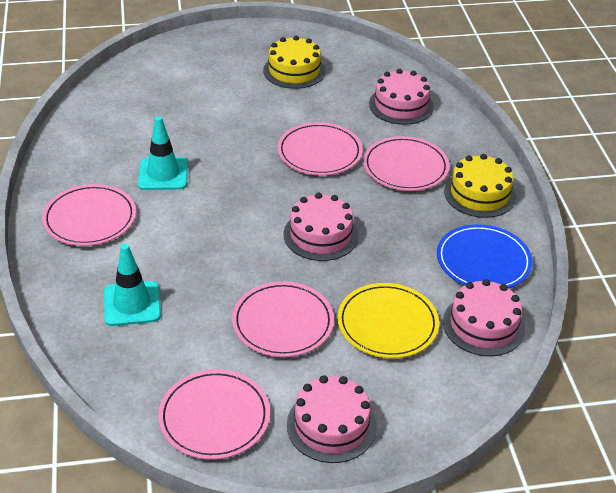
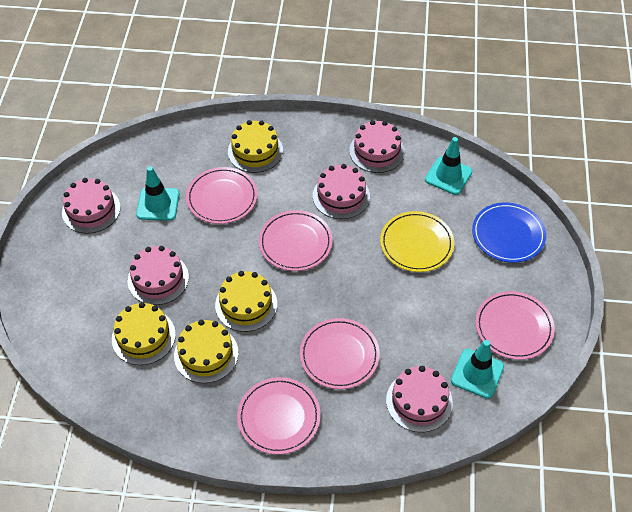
pink cake: 4 -> 5
turquoise traffic cone: 2 -> 3
yellow cake: 2 -> 4

